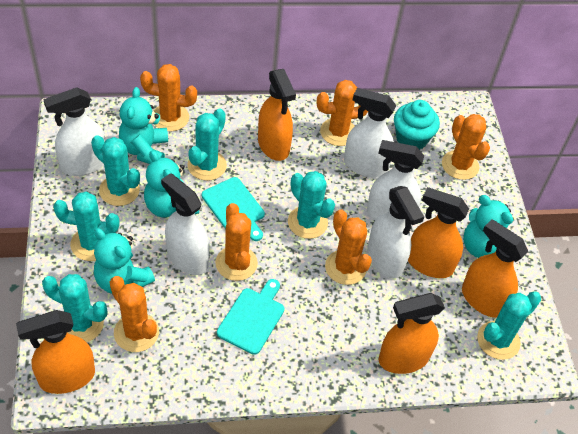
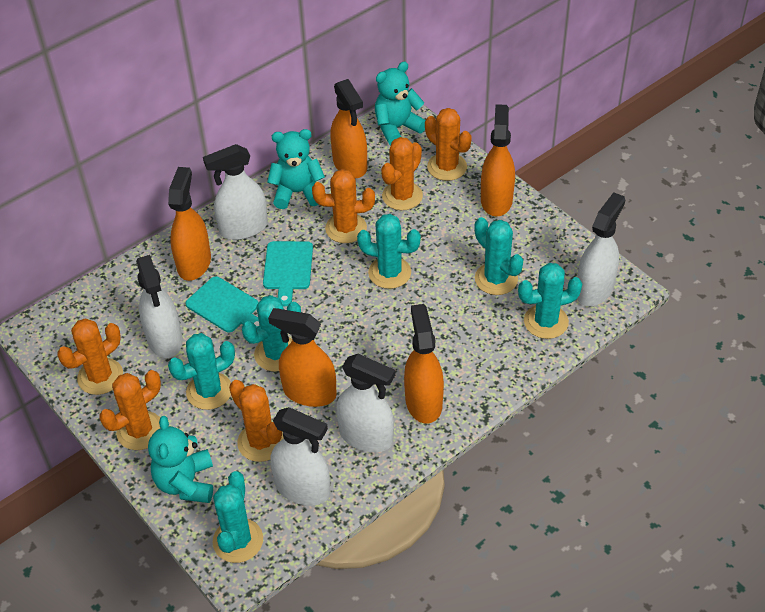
turquoise cupcake: 1 -> 0
turquoise teddy bear: 4 -> 3

